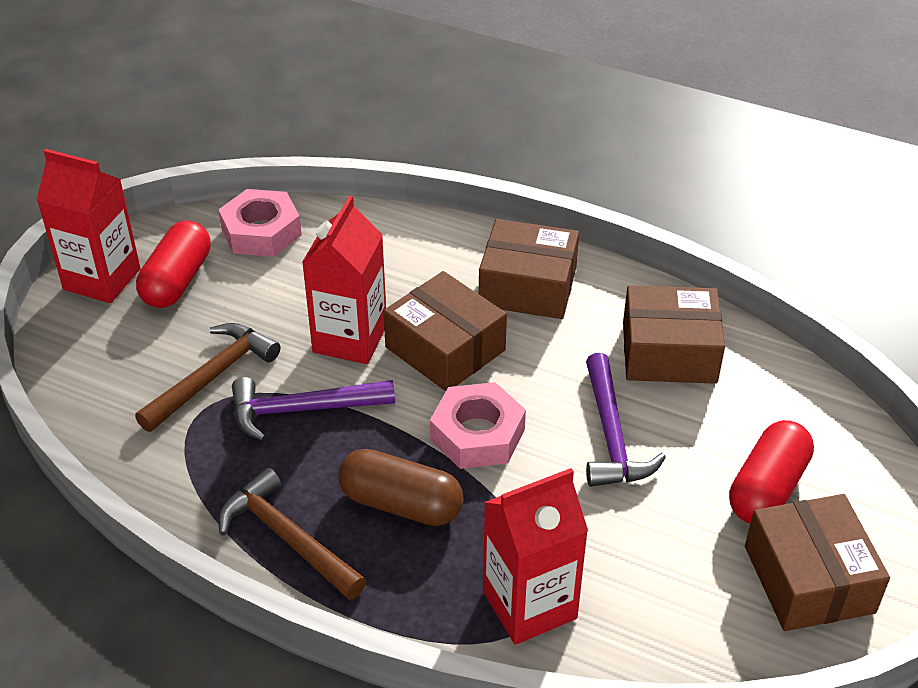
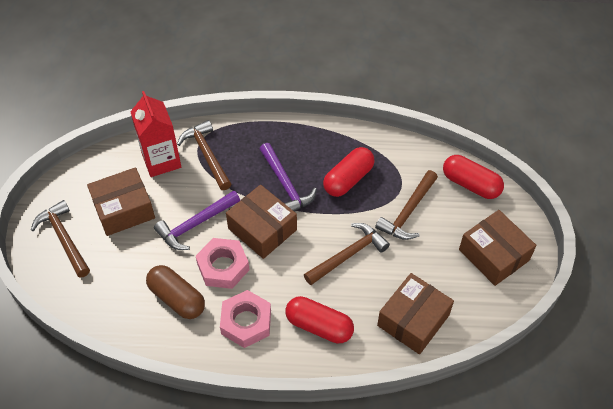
brown hammer: 2 -> 4
red capsule: 2 -> 3
red carton: 3 -> 1

